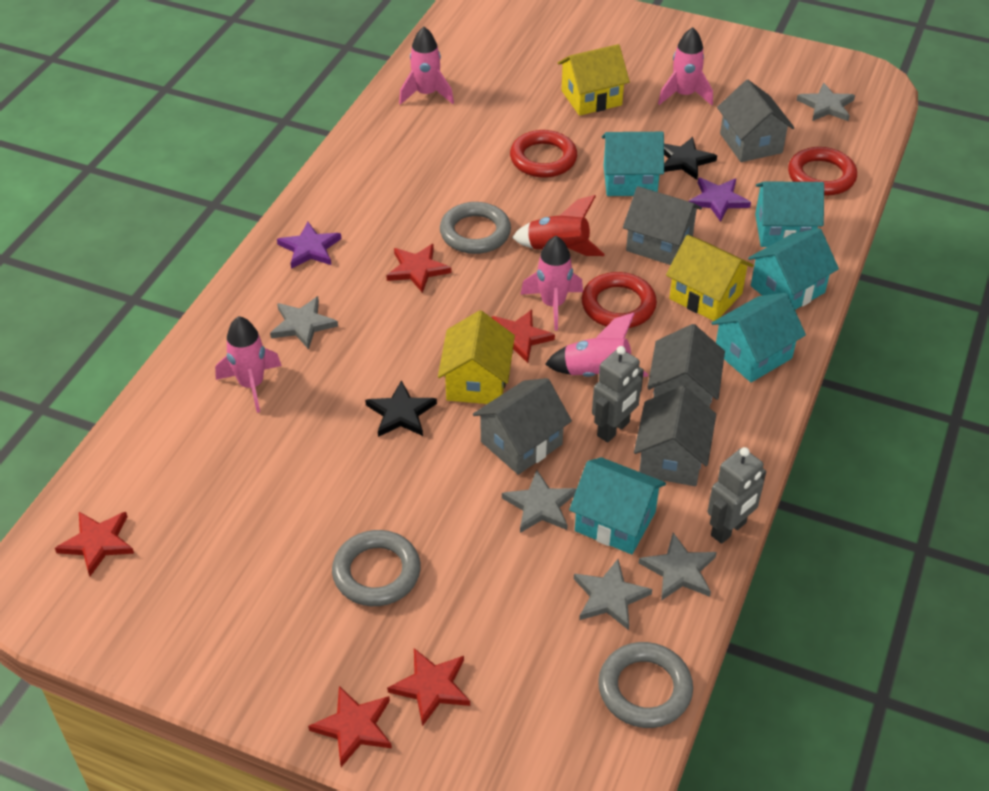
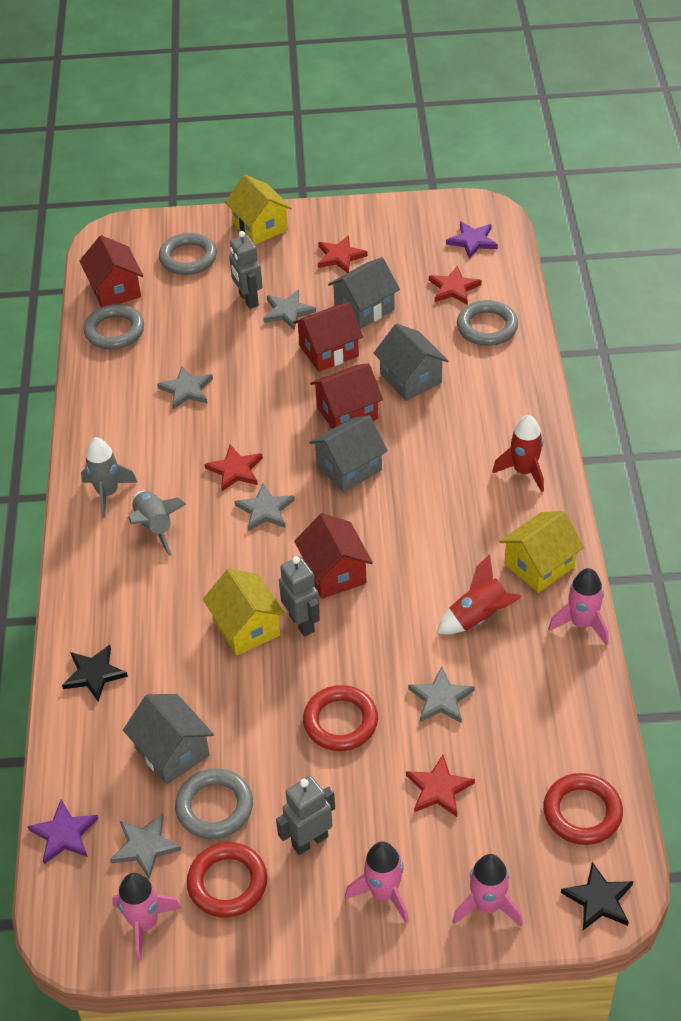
grey house: 5 -> 4
grey ring: 3 -> 4
grey robot: 2 -> 3
grey rocket: 0 -> 2
pink rocket: 5 -> 4
red house: 0 -> 4
red rocket: 1 -> 2
red star: 5 -> 4
turquoise house: 5 -> 0

